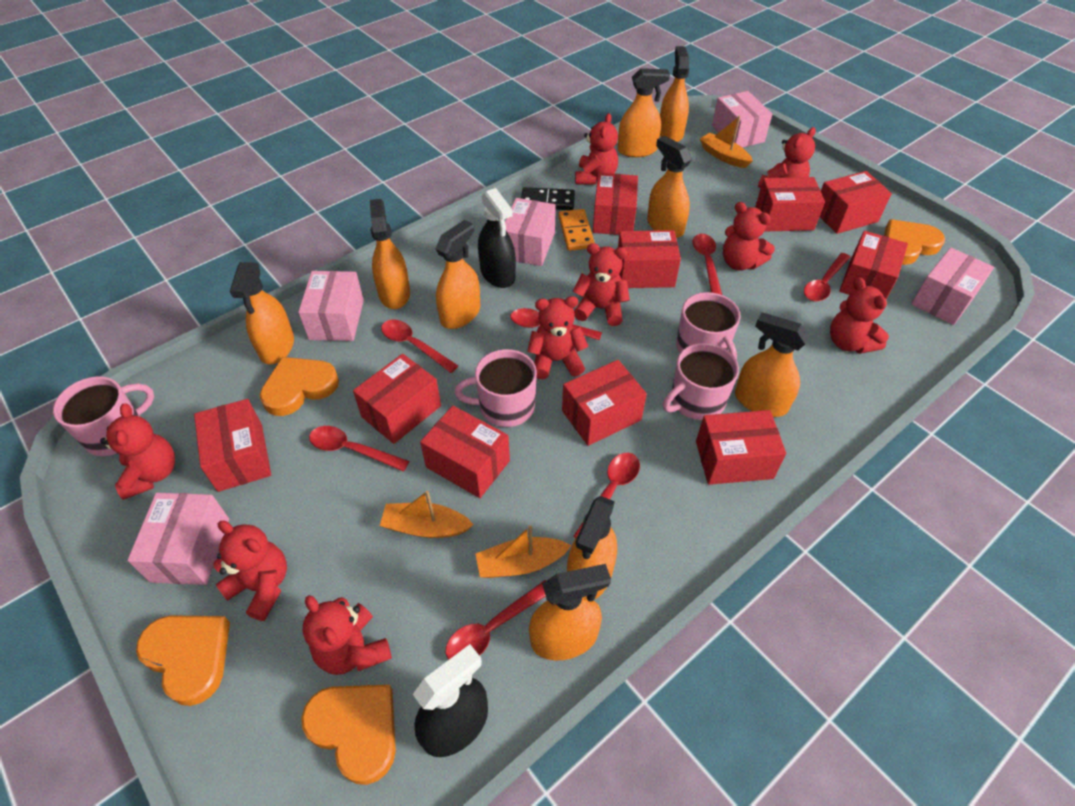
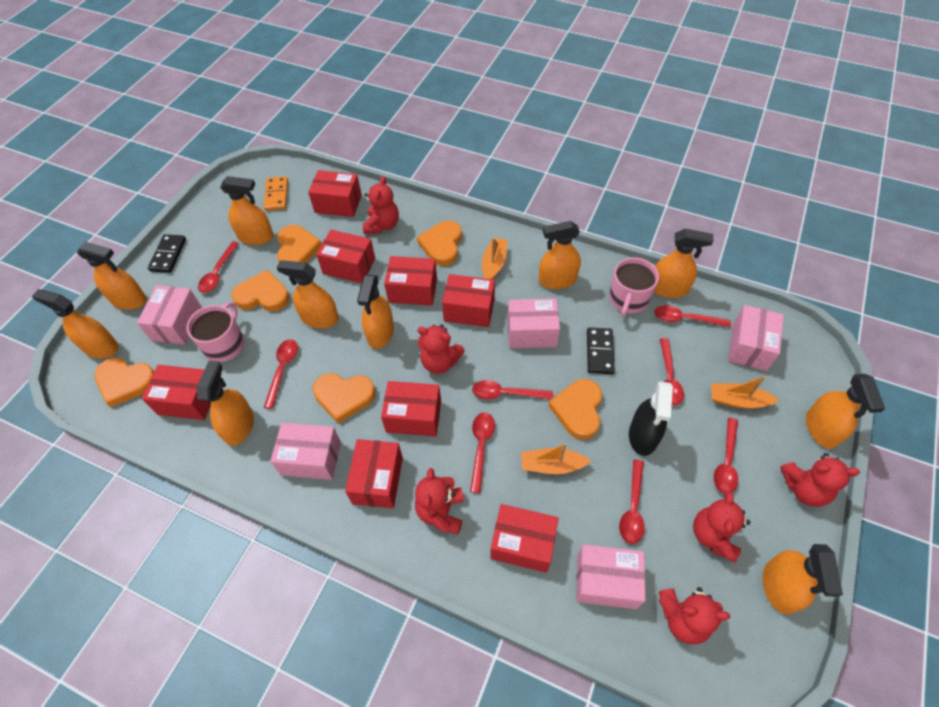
black domino: 1 -> 2
black spray bottle: 2 -> 1
orange heart: 4 -> 6
orange spray bottle: 9 -> 10
pink mug: 4 -> 2
red box: 10 -> 8
red spoon: 7 -> 8
red teddy bear: 9 -> 6

